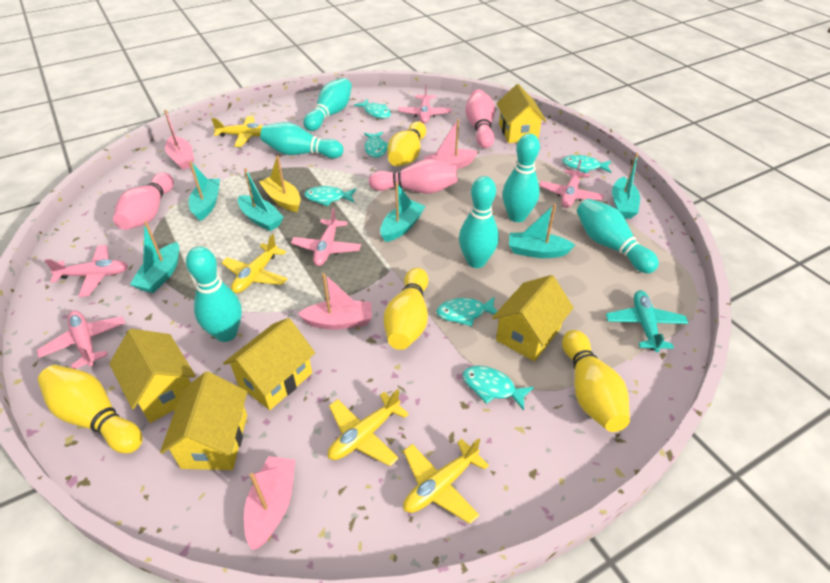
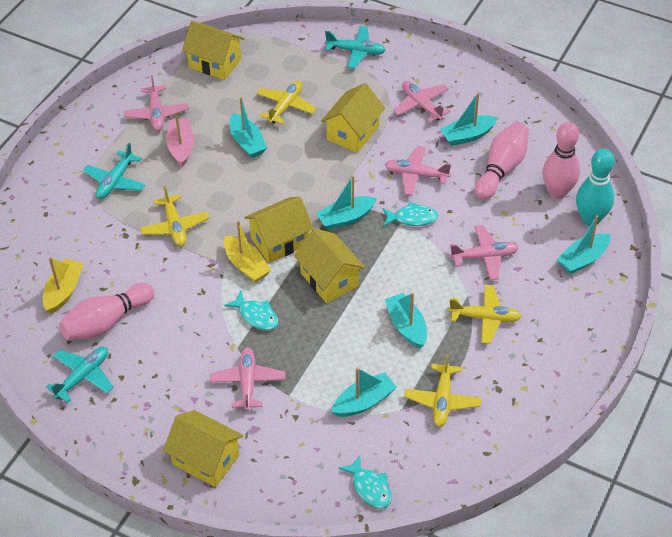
pink boat: 4 -> 1
turquoise bowling pin: 6 -> 1
turquoise fish: 6 -> 3
turquoise plane: 1 -> 3
yellow boat: 1 -> 2
yellow bowling pin: 4 -> 0

